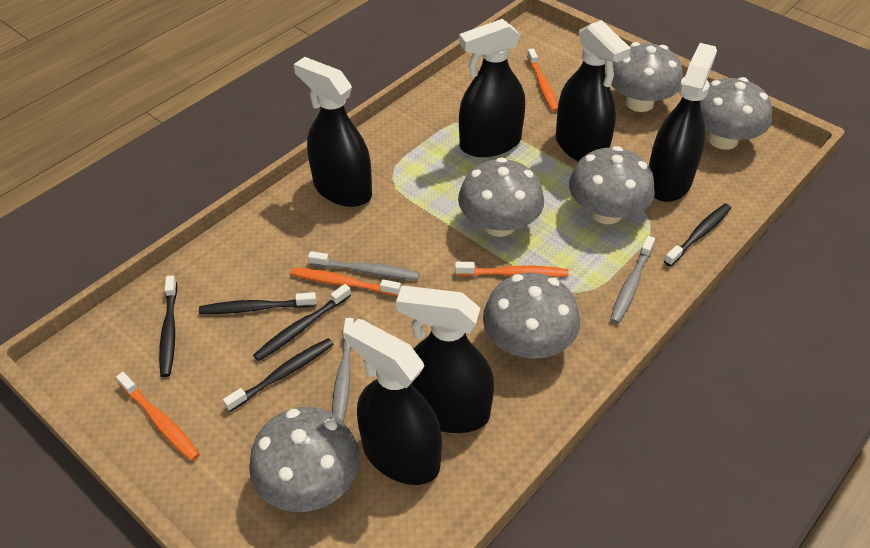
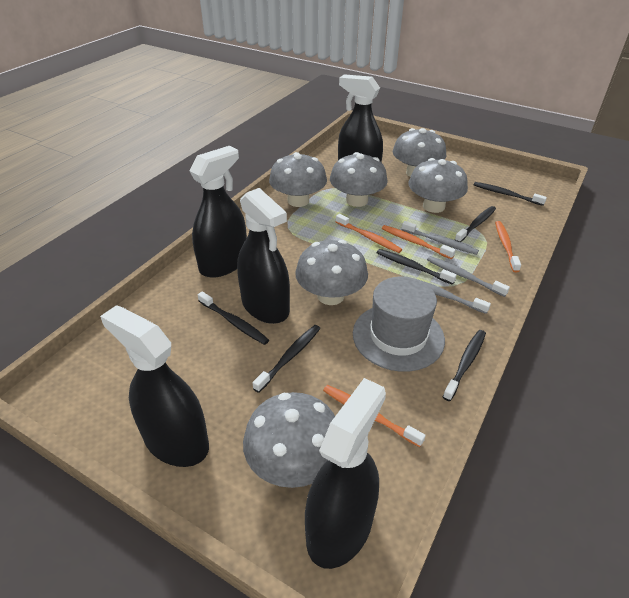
black spray bottle: 6 -> 5
black toothbrush: 5 -> 6
grey hat: 0 -> 1

